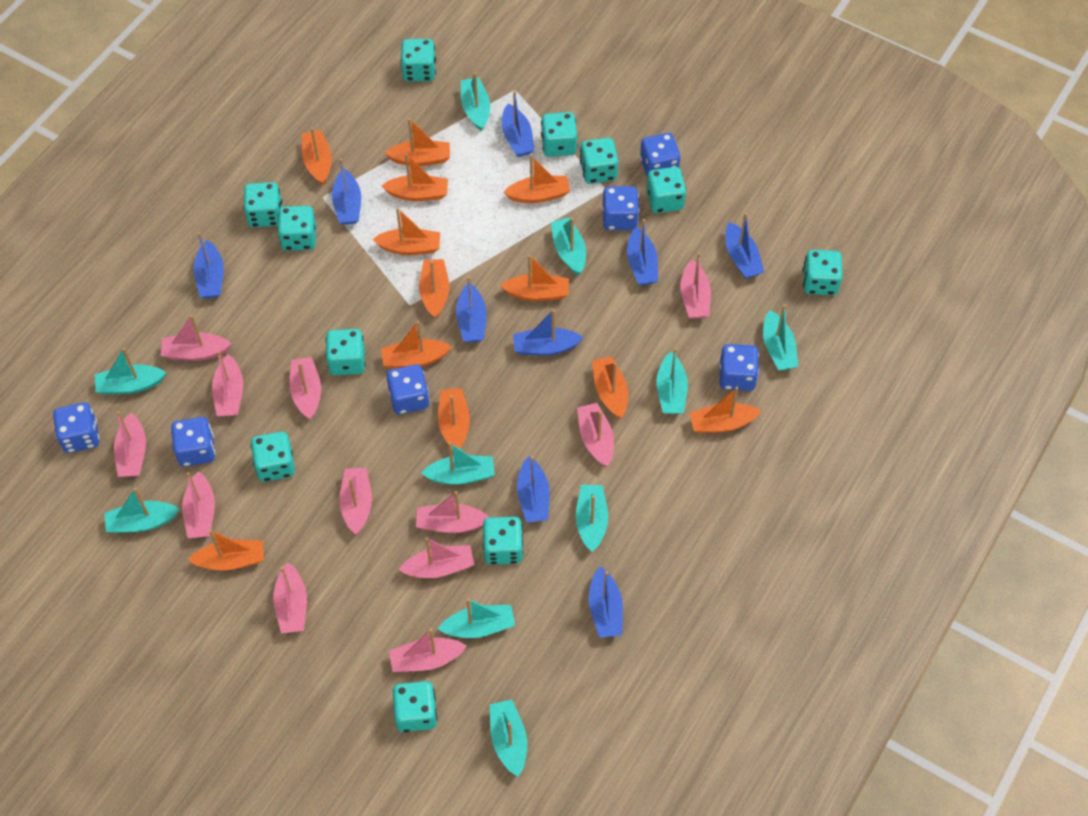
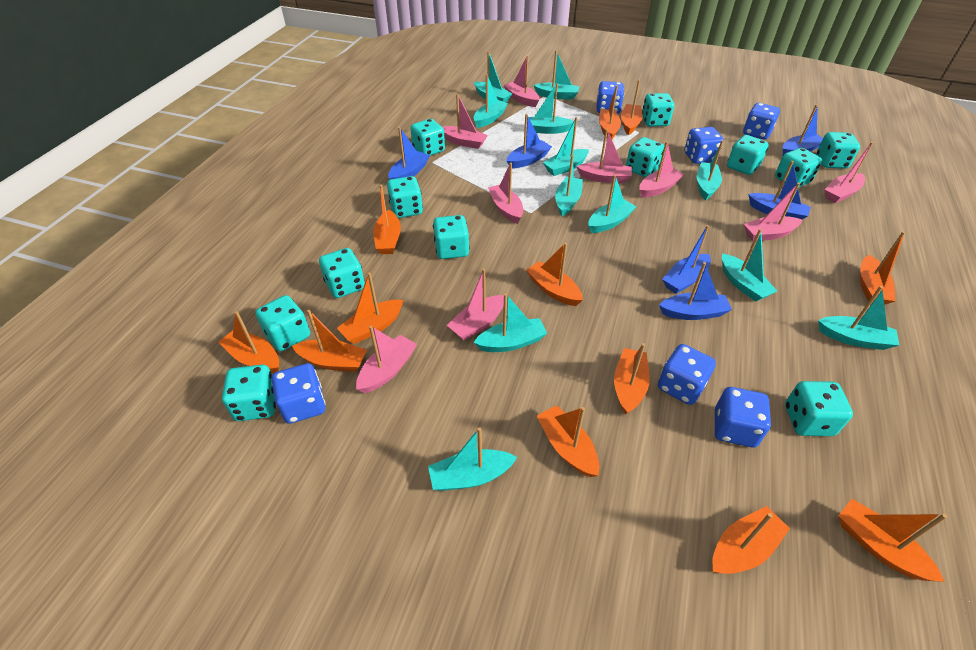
blue boat: 9 -> 6
pink boat: 12 -> 9
turquoise boat: 10 -> 12
turquoise dice: 11 -> 12

